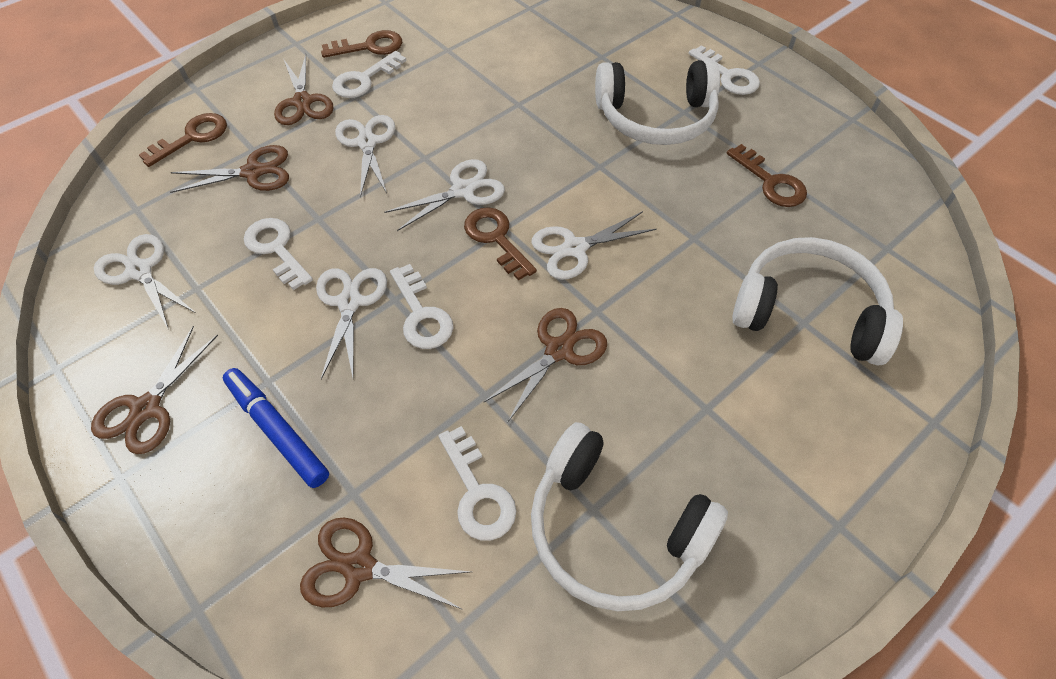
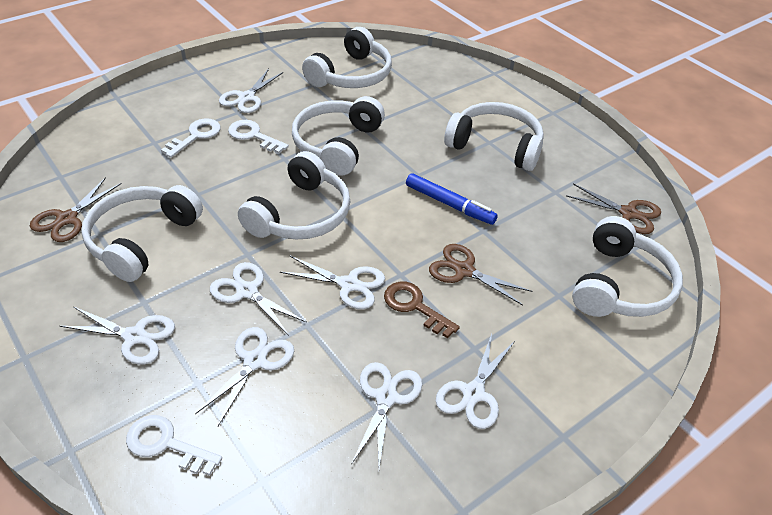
brown key: 4 -> 1
brown scissors: 5 -> 3
white headphones: 3 -> 6
white key: 5 -> 3
white scissors: 5 -> 7

